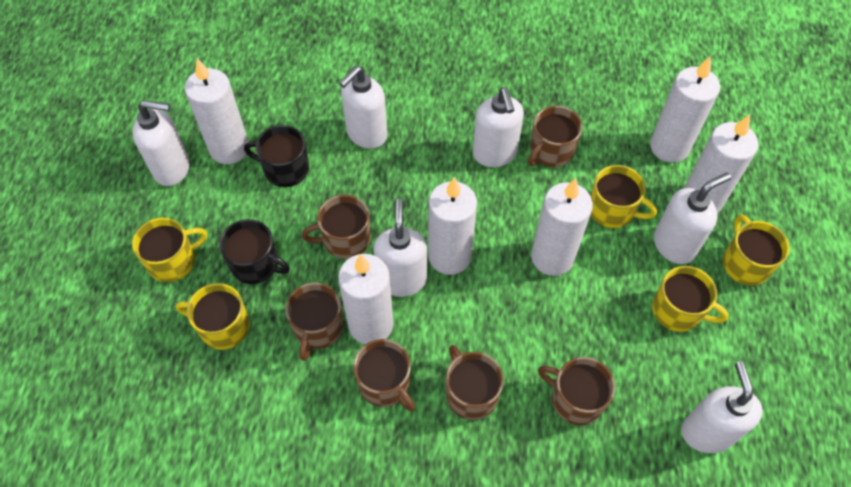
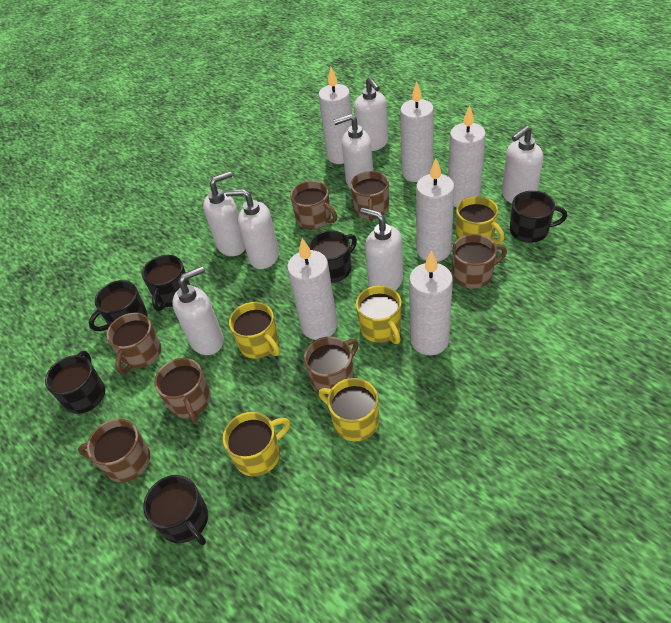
black mug: 2 -> 6
brown mug: 6 -> 7
white soap dispenser: 6 -> 7

